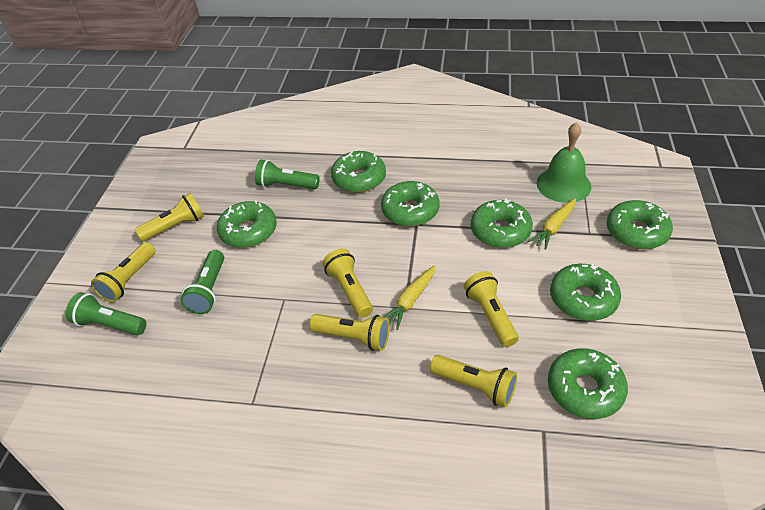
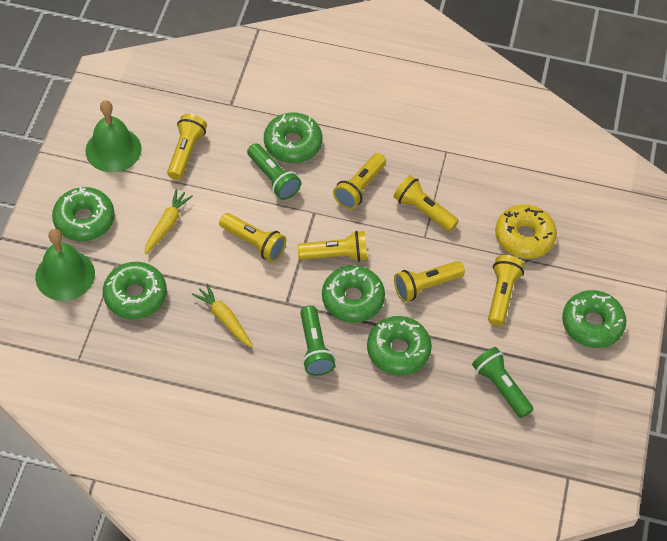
green bell: 1 -> 2
green donut: 7 -> 6
yellow donut: 0 -> 1
yellow flashlight: 6 -> 7

